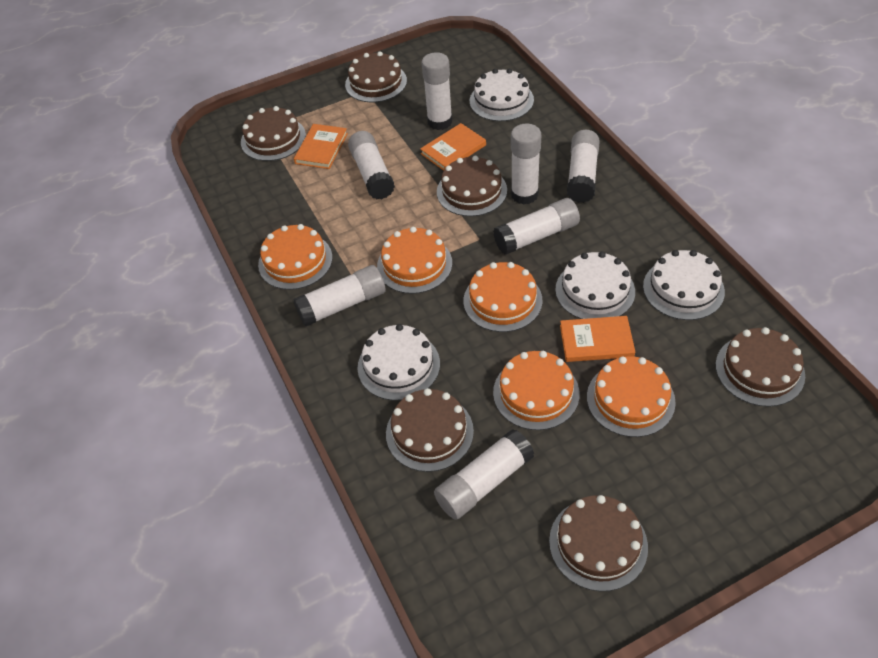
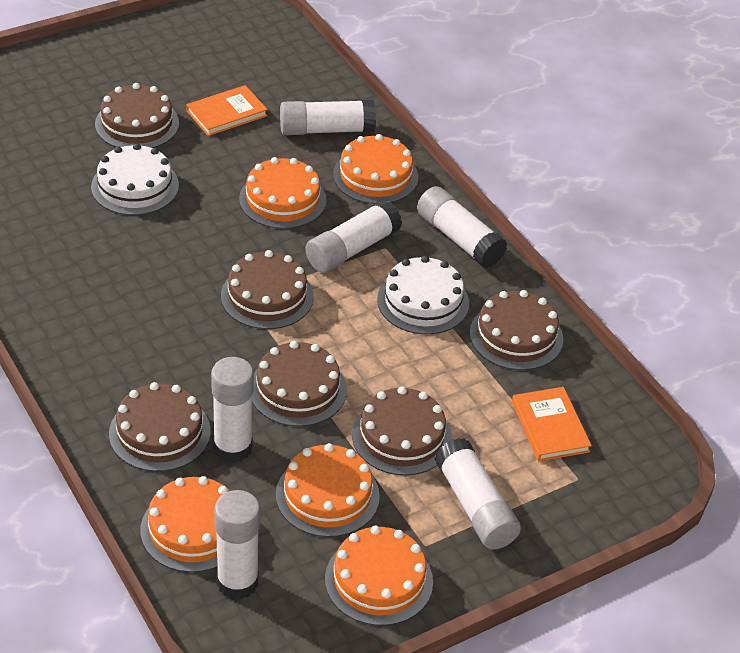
orange book: 3 -> 2
white cake: 4 -> 2
white glue stick: 7 -> 6

